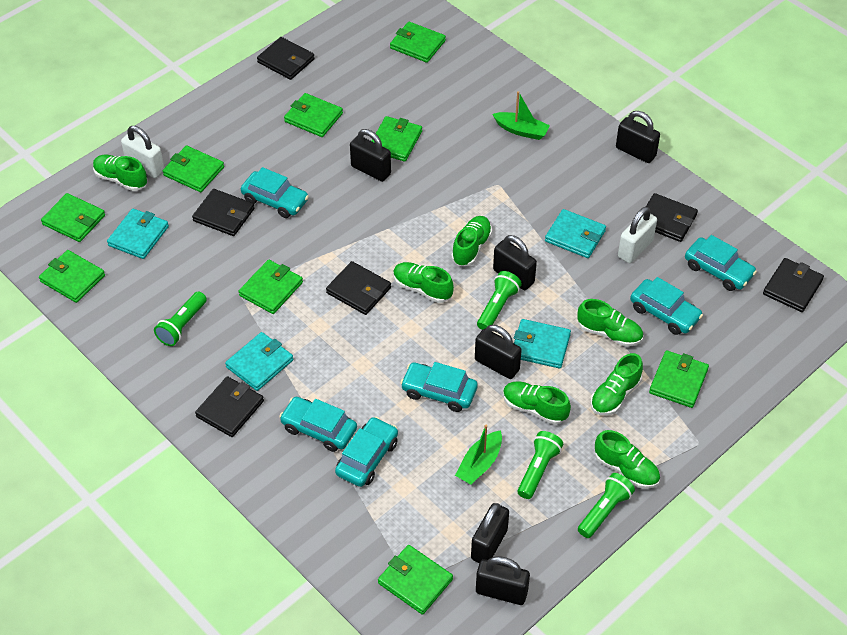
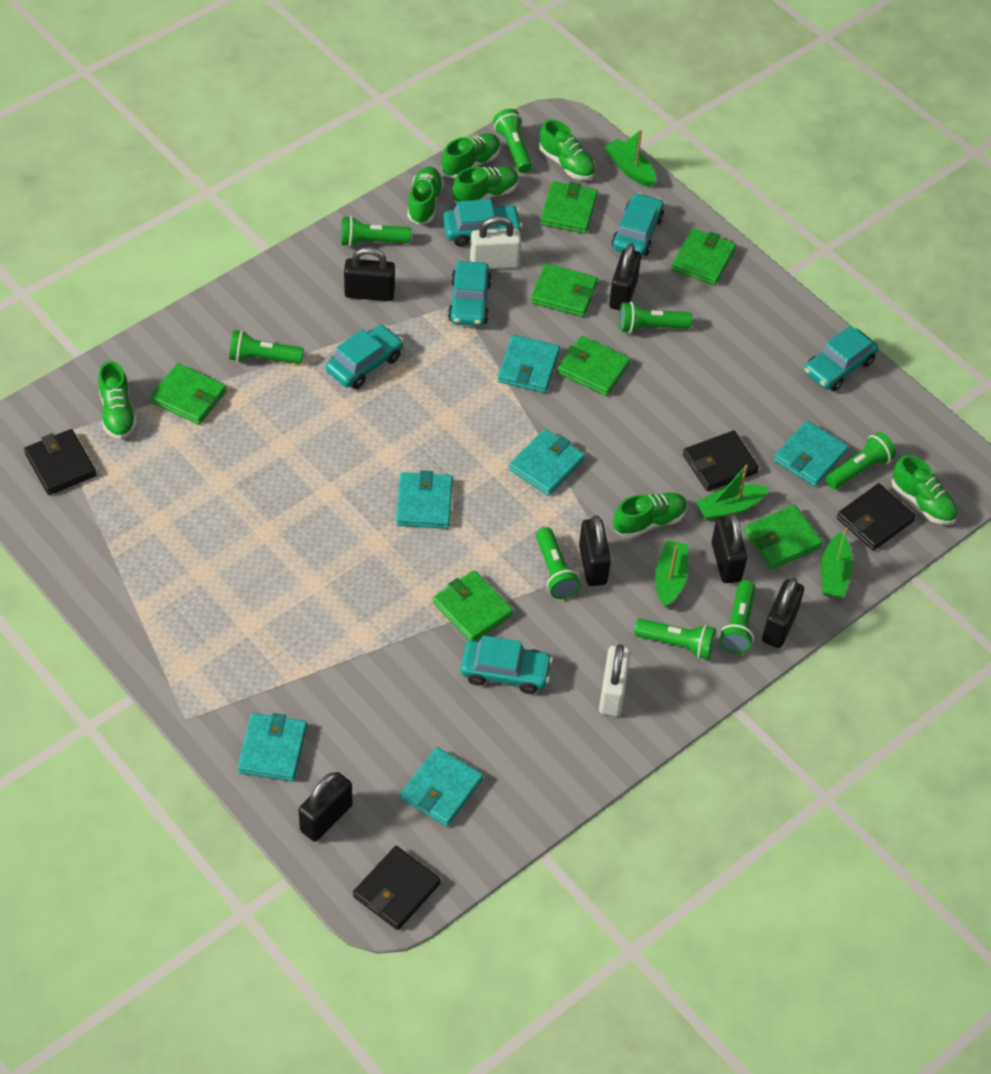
black wallet: 6 -> 4
green boat: 2 -> 4
green flashlight: 4 -> 8
green wallet: 9 -> 7
turquoise wallet: 4 -> 6

